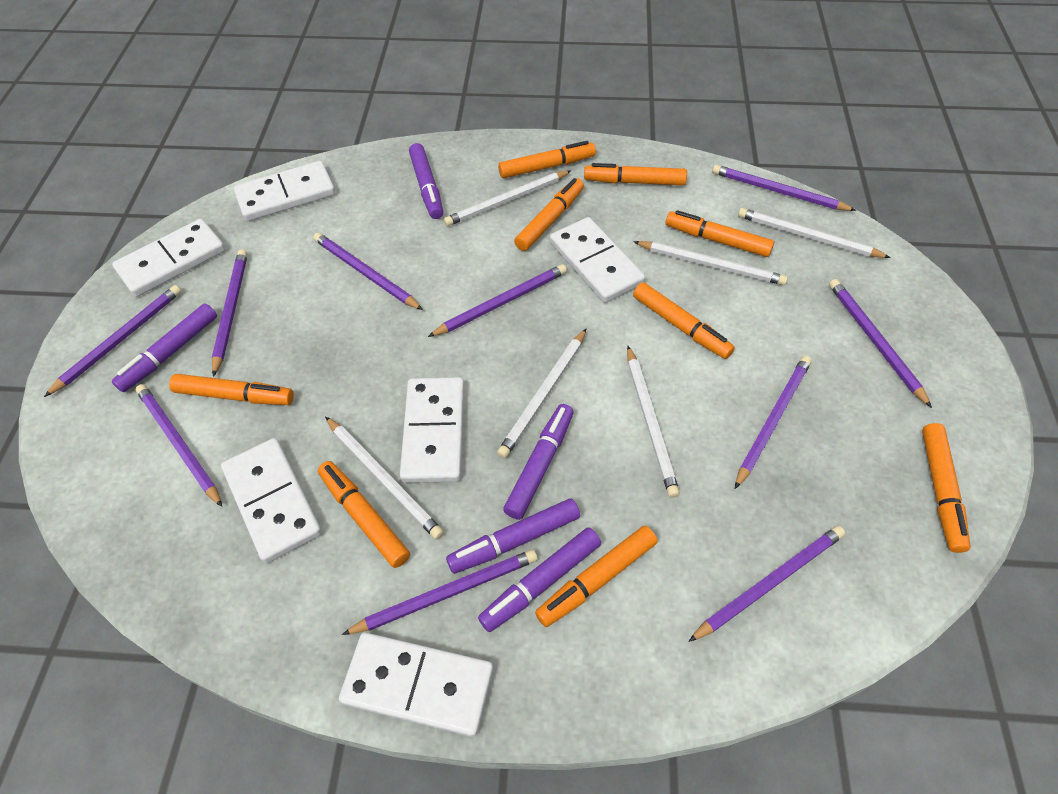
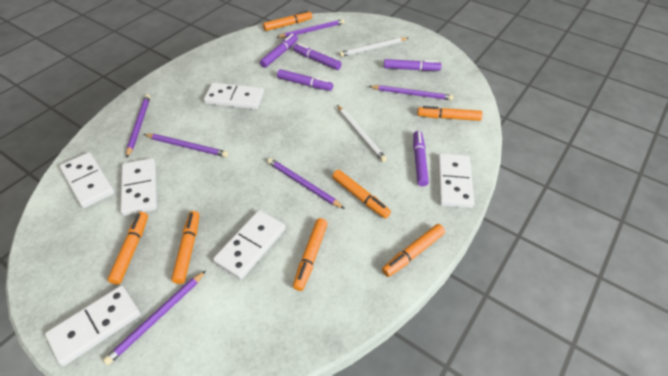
orange marker: 9 -> 7
purple pencil: 10 -> 6
white pencil: 6 -> 2

